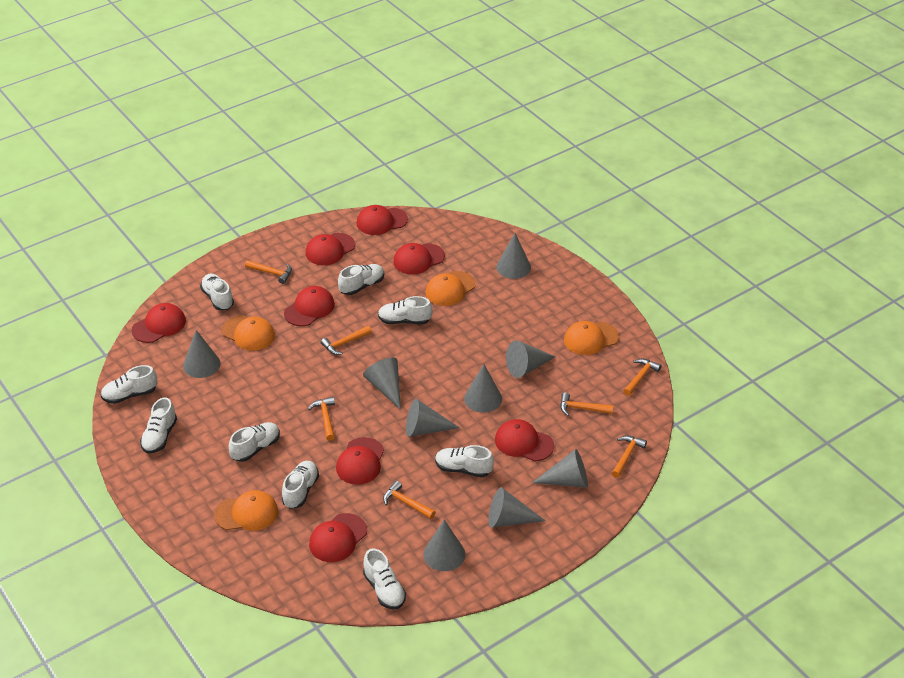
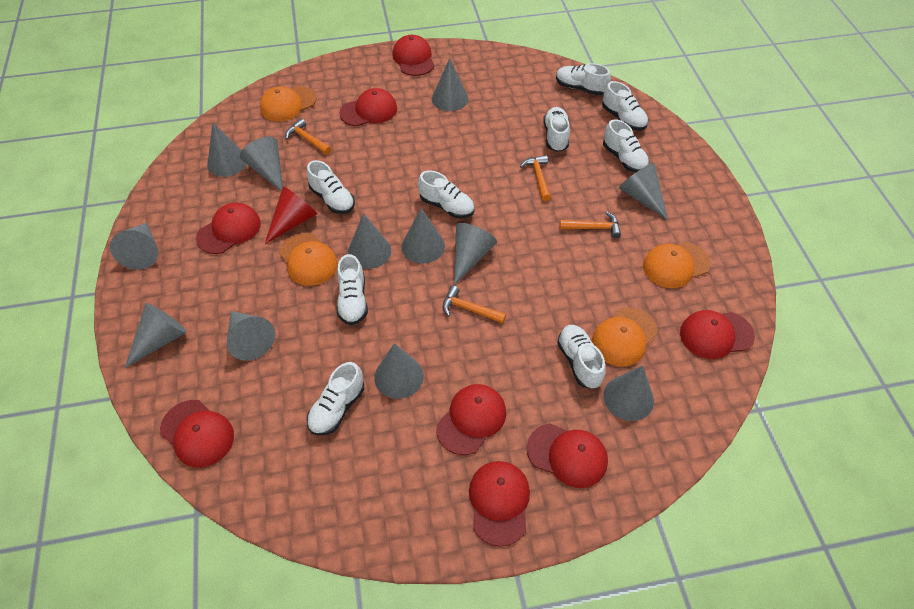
grey cone: 9 -> 12
orange hammer: 7 -> 4
red cone: 0 -> 1

